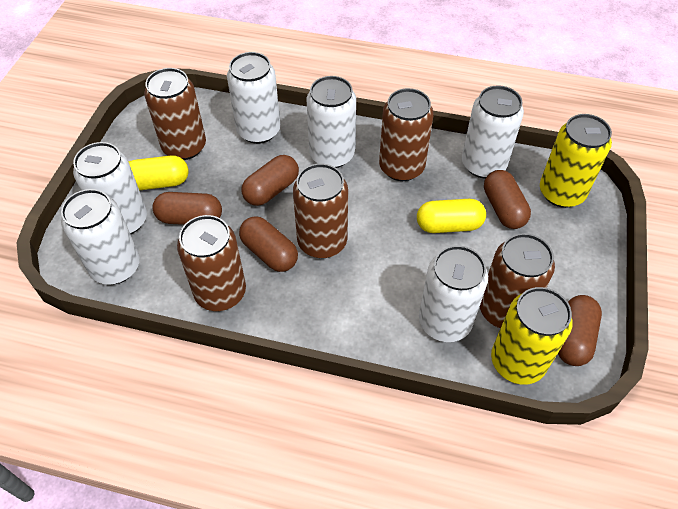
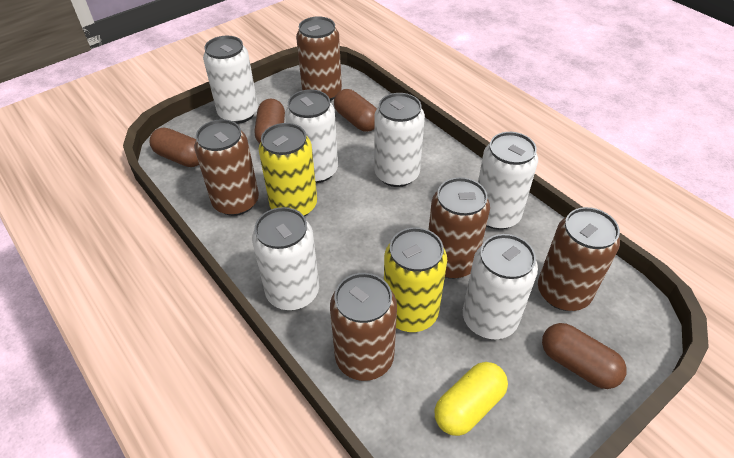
brown capsule: 5 -> 4
yellow capsule: 2 -> 1

